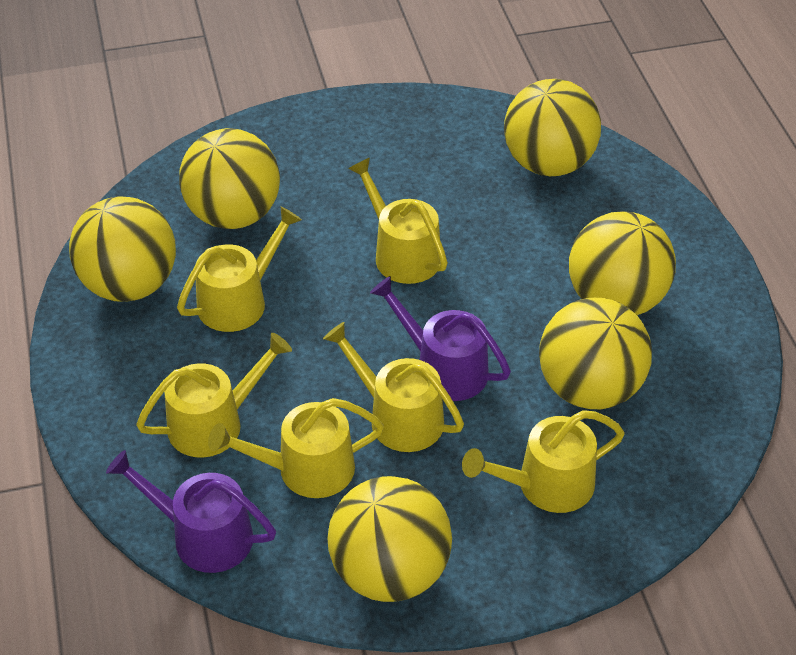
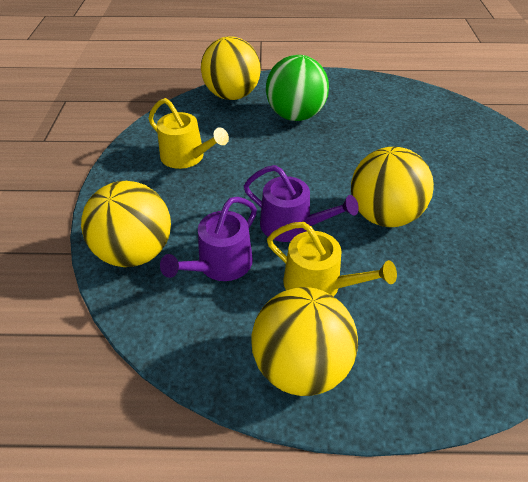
green ball: 0 -> 1
yellow ball: 6 -> 4
yellow watering can: 6 -> 2

